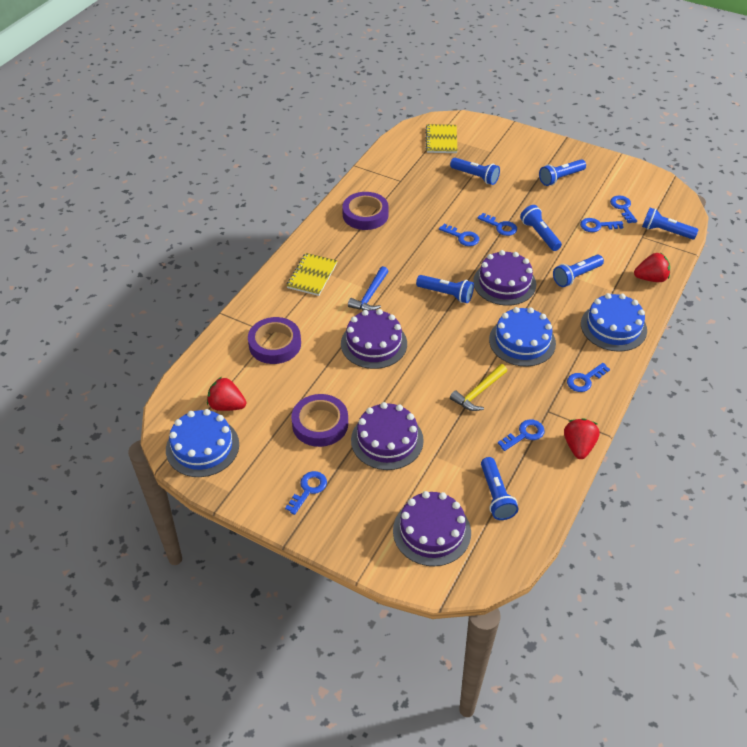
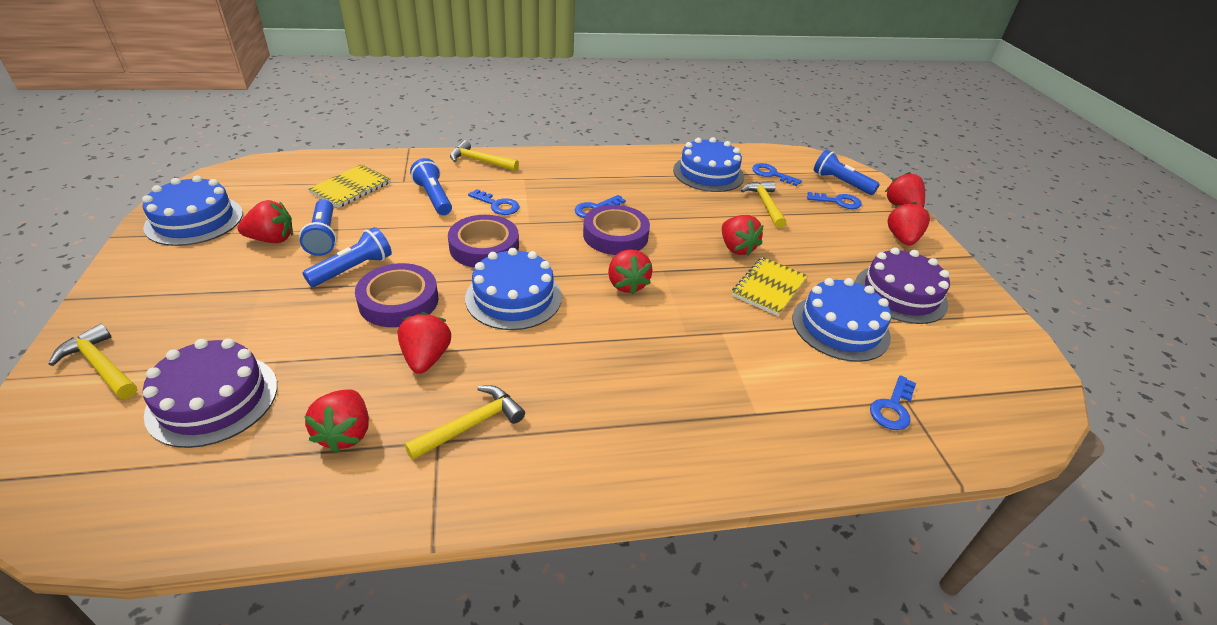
blue cake: 3 -> 4
blue flashlight: 7 -> 4
blue hammer: 1 -> 0
blue key: 7 -> 5
purple cake: 4 -> 2
red strawberry: 3 -> 7
yellow hammer: 1 -> 4

